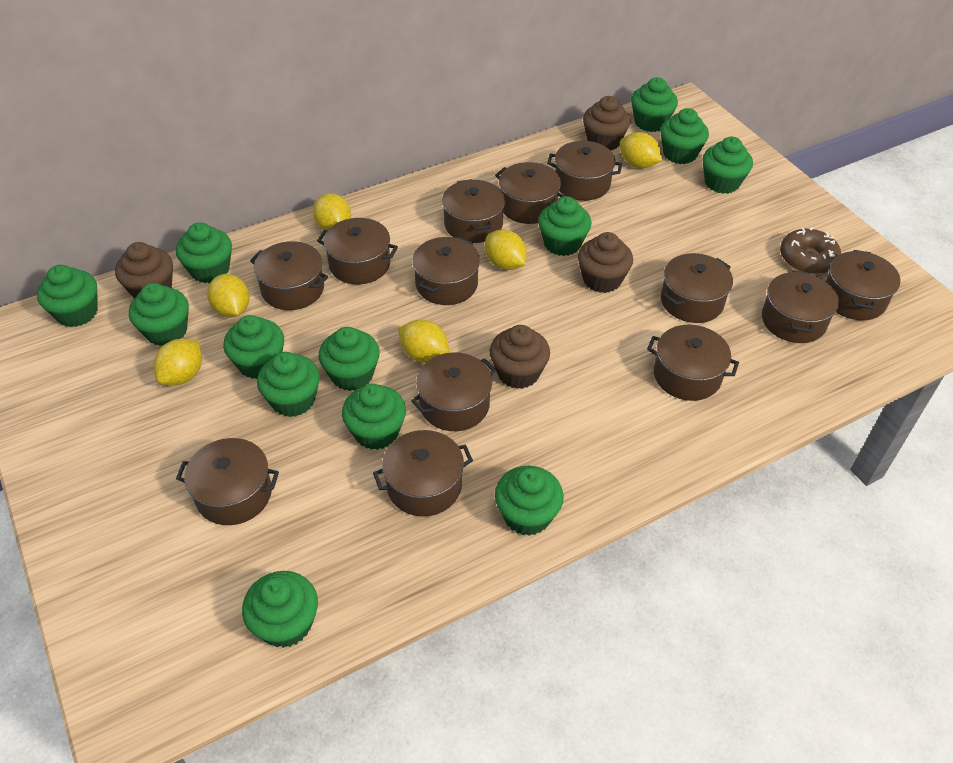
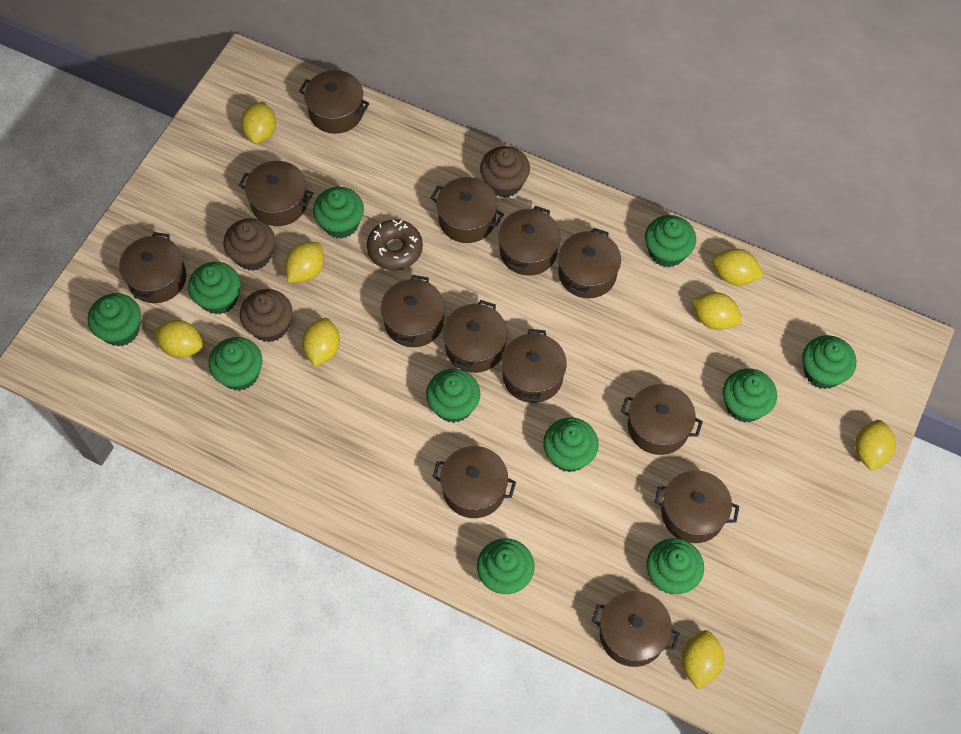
brown cupcake: 4 -> 3
green cupcake: 13 -> 11
yellow lemon: 6 -> 8

